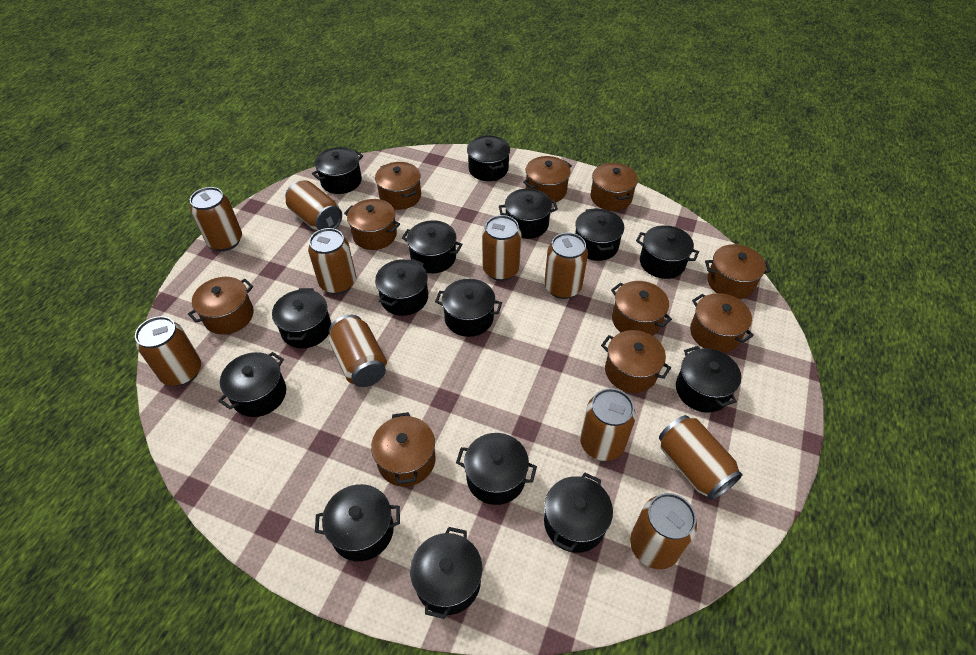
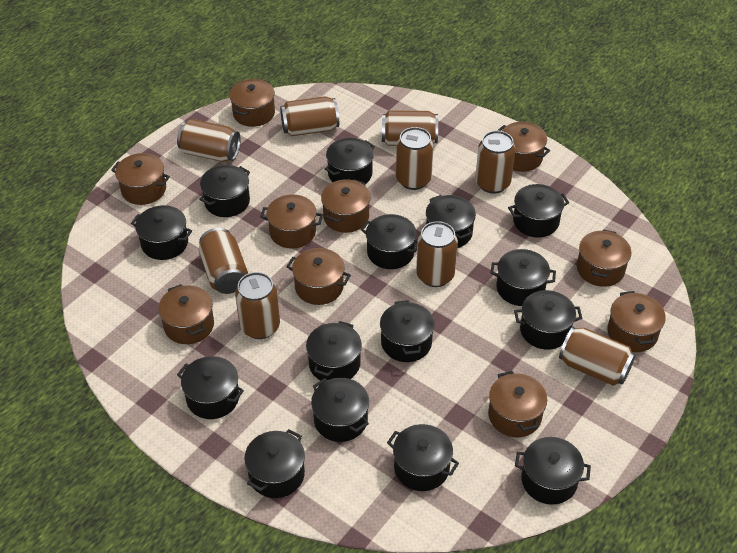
brown can: 10 -> 9

